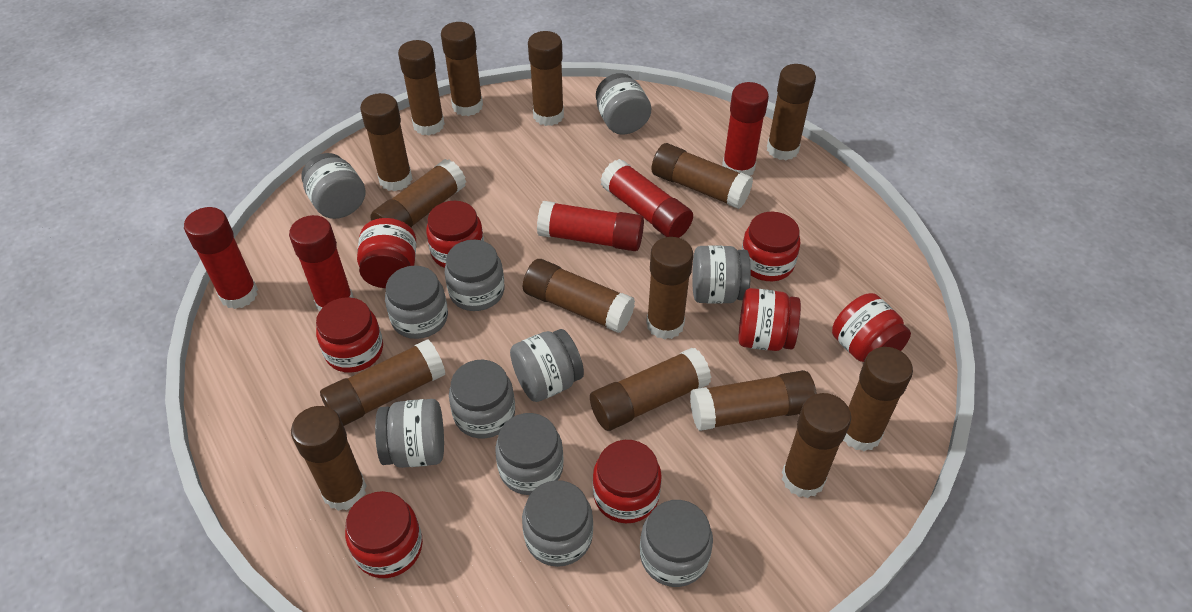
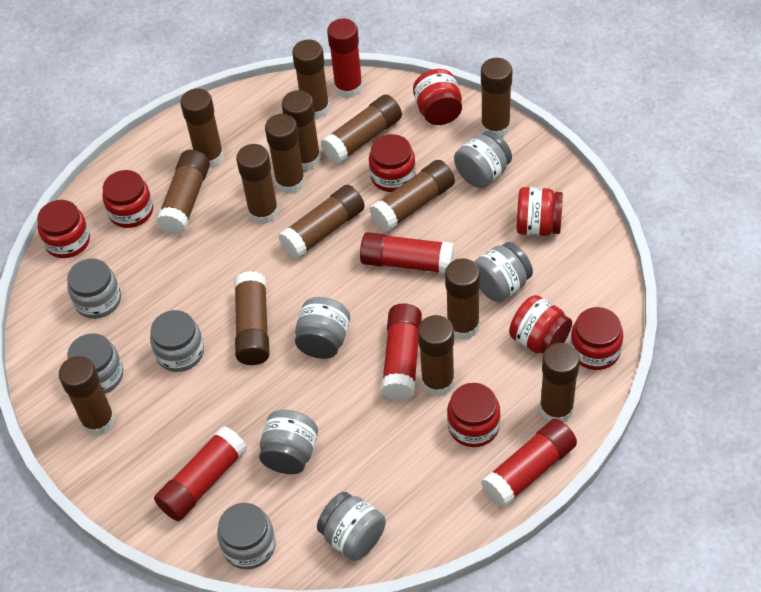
grey jar: 11 -> 9

